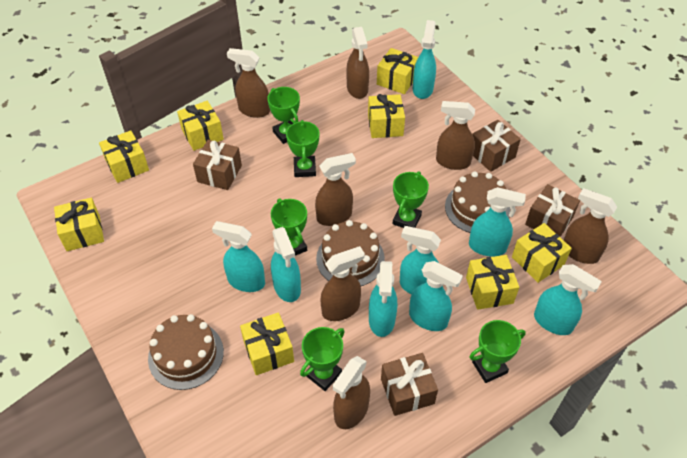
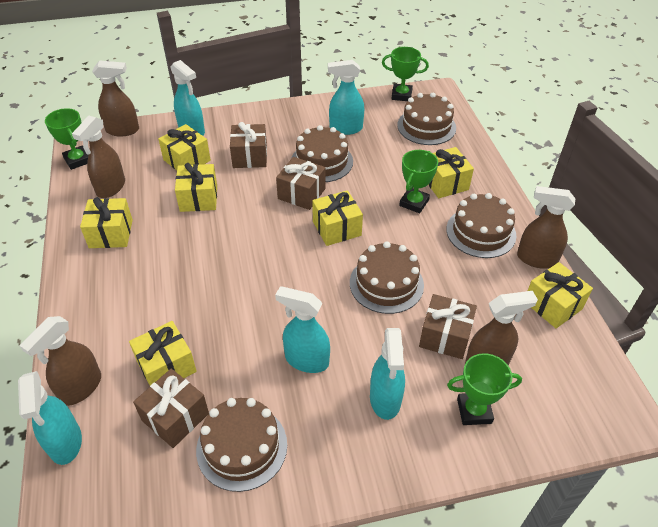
brown cake: 3 -> 5
brown spray bottle: 7 -> 5
green trophy: 6 -> 4
turquoise spray bottle: 8 -> 5
yellow gift: 8 -> 7

